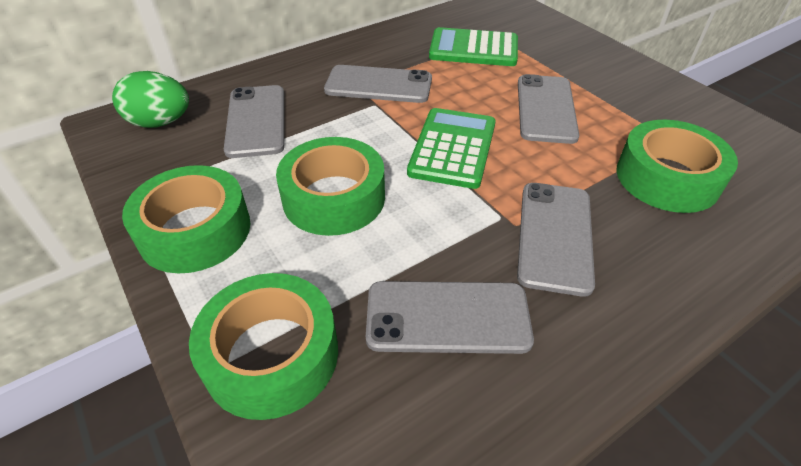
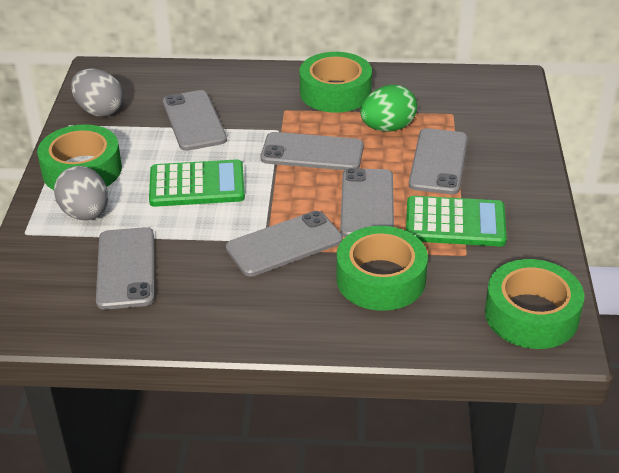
grey egg: 0 -> 2
grey phone: 5 -> 6

